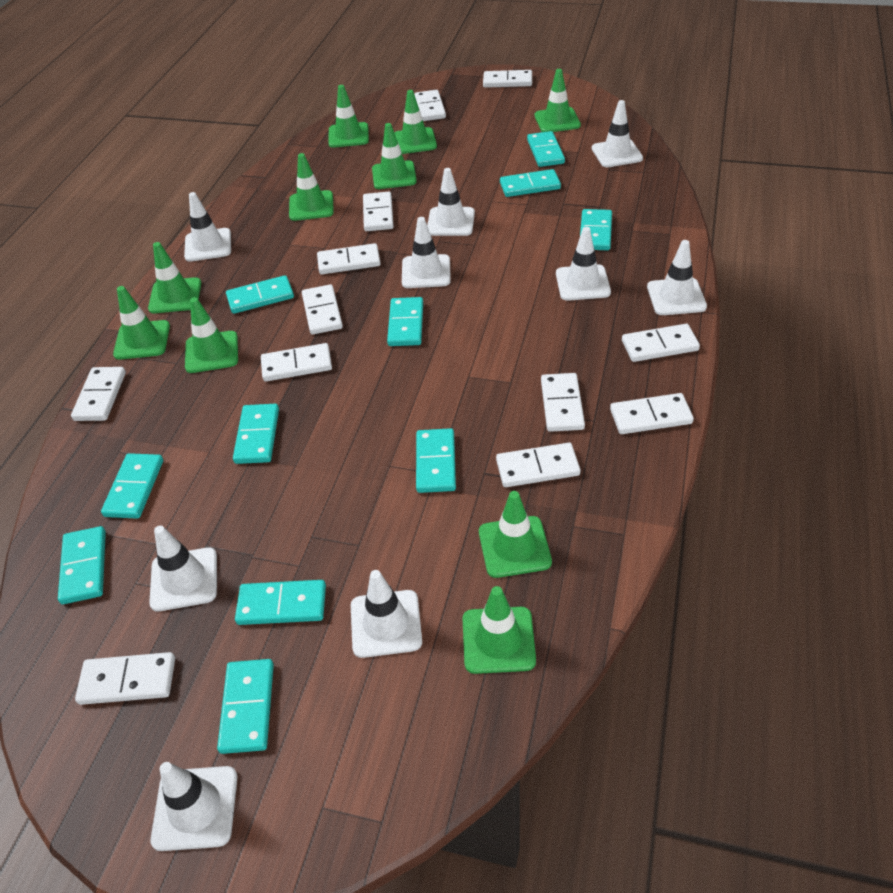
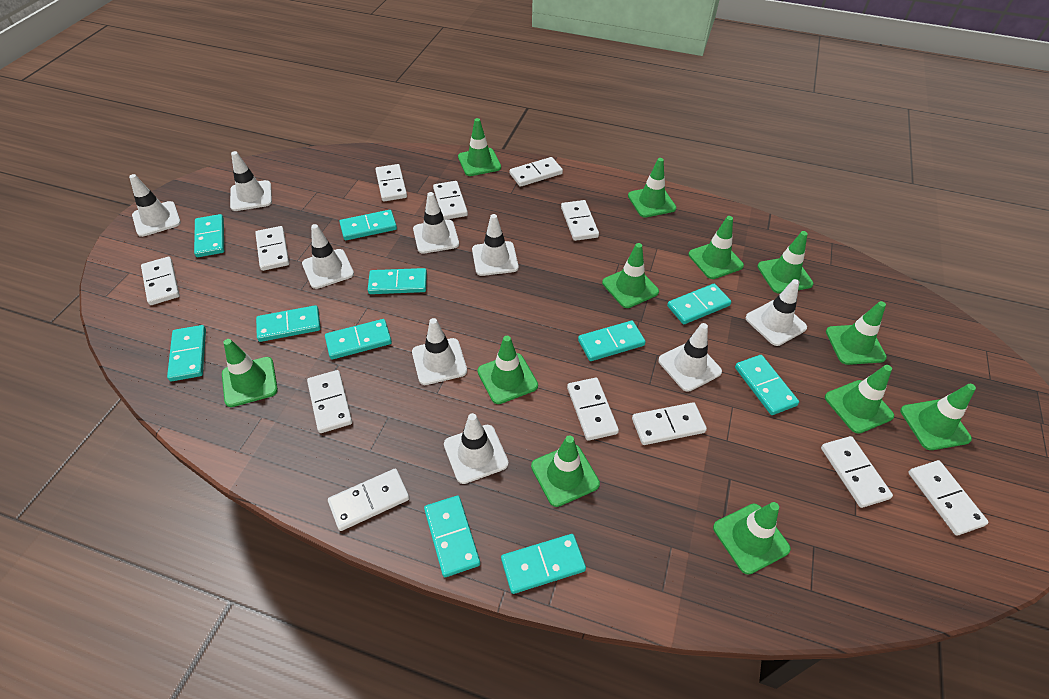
green traffic cone: 10 -> 12

